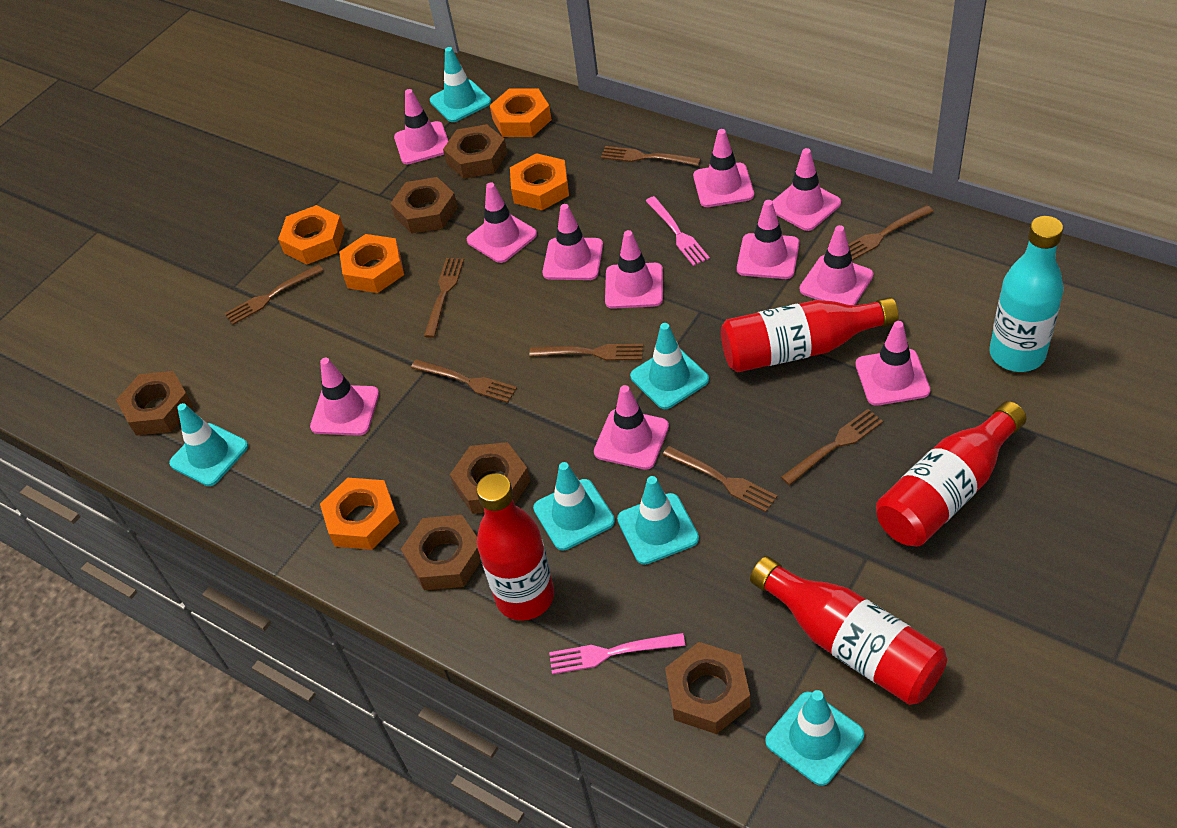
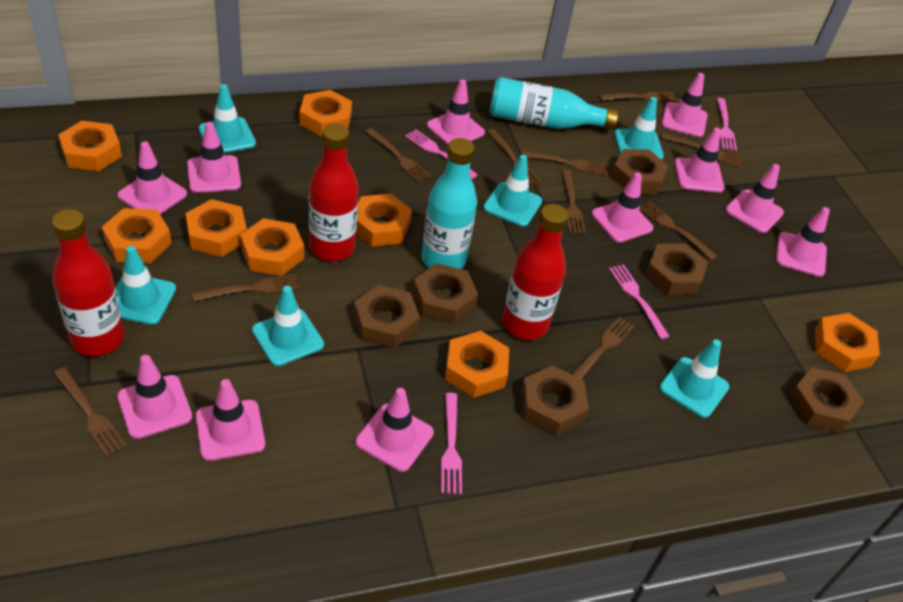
brown fork: 8 -> 10
orange nut: 5 -> 8
pink fork: 2 -> 4
red bottle: 4 -> 3
turquoise bottle: 1 -> 2

